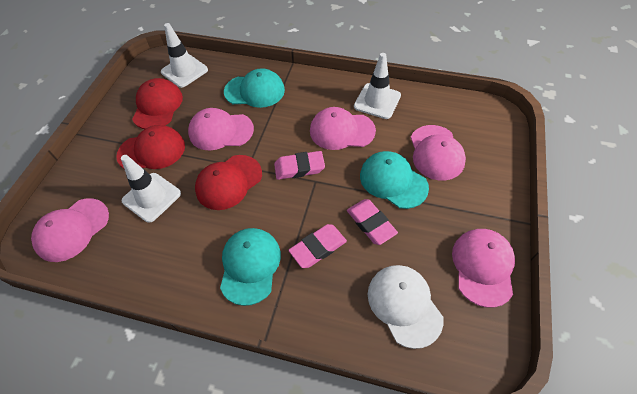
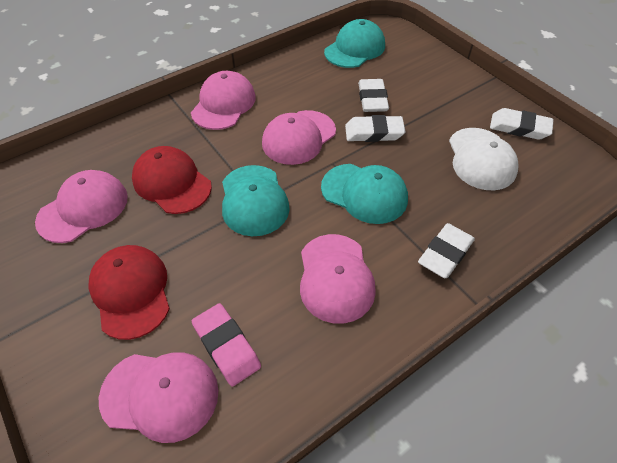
pink eraser: 3 -> 1
red cap: 3 -> 2
white eraser: 0 -> 4
white traffic cone: 3 -> 0

